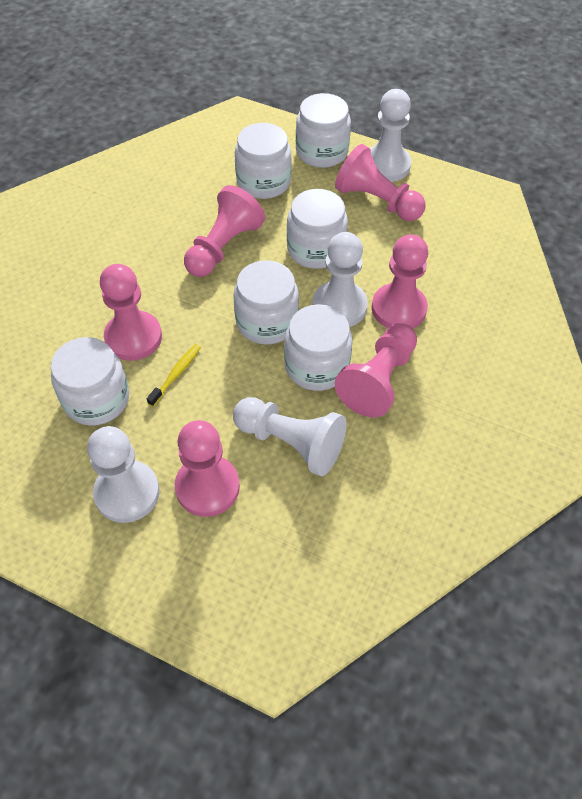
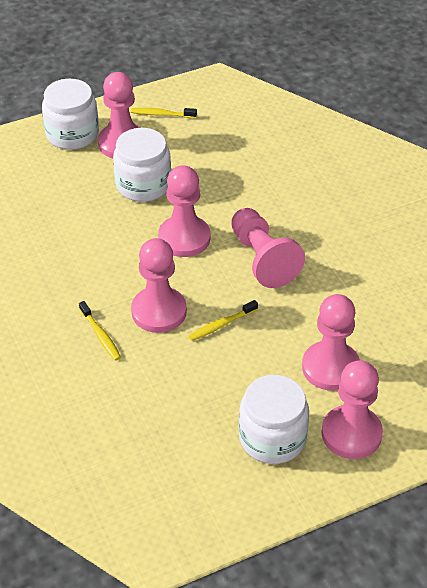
white jar: 6 -> 3
white pawn: 4 -> 0
yellow toothbrush: 1 -> 3

